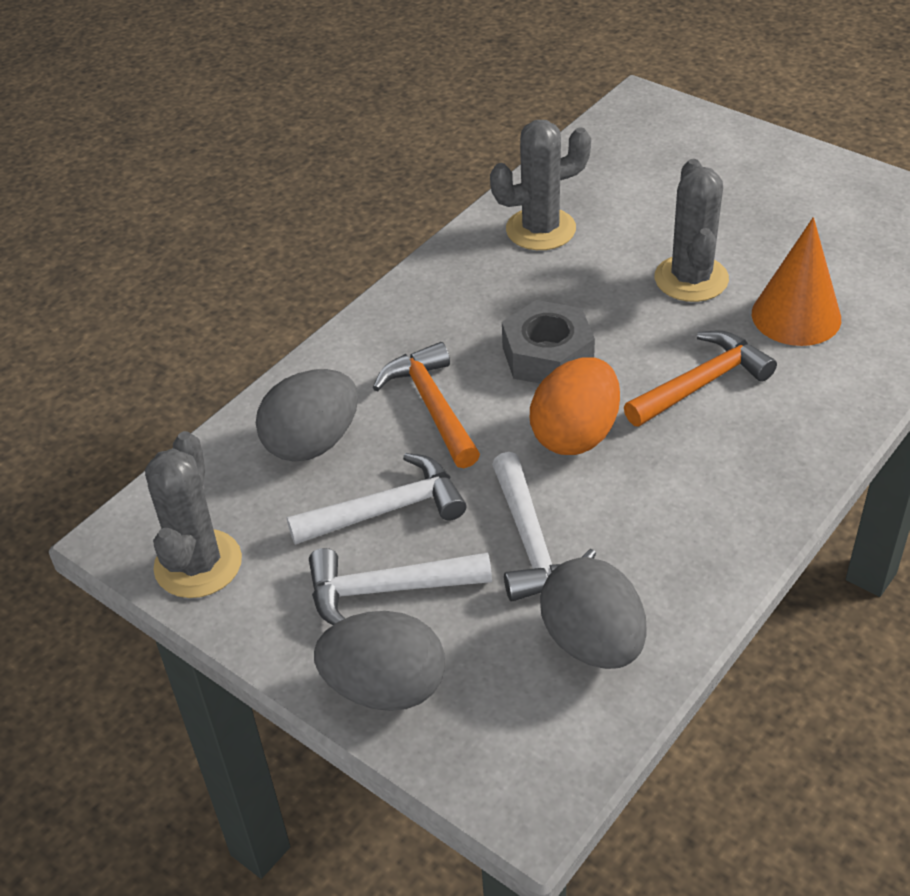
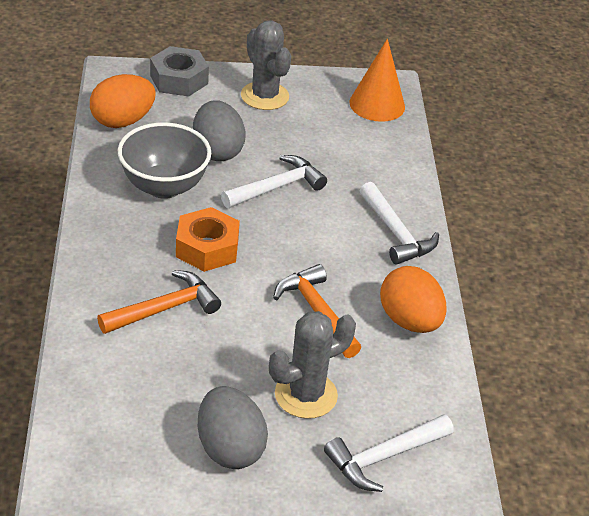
grey bowl: 0 -> 1
grey cactus: 3 -> 2
grey egg: 3 -> 2
orange egg: 1 -> 2
orange nut: 0 -> 1

